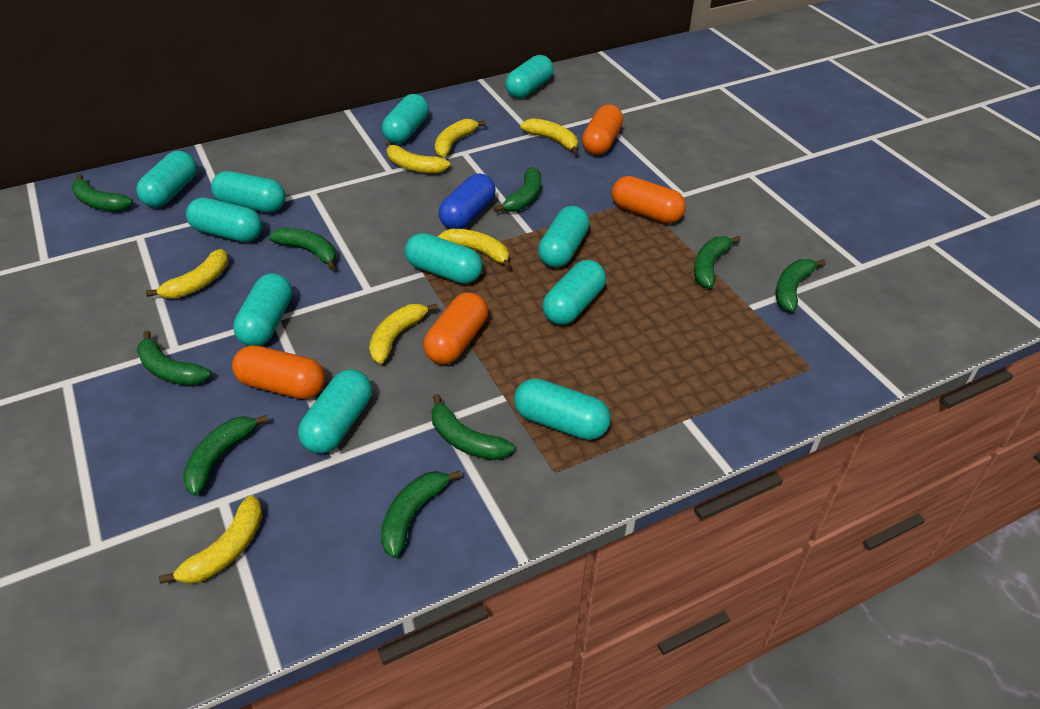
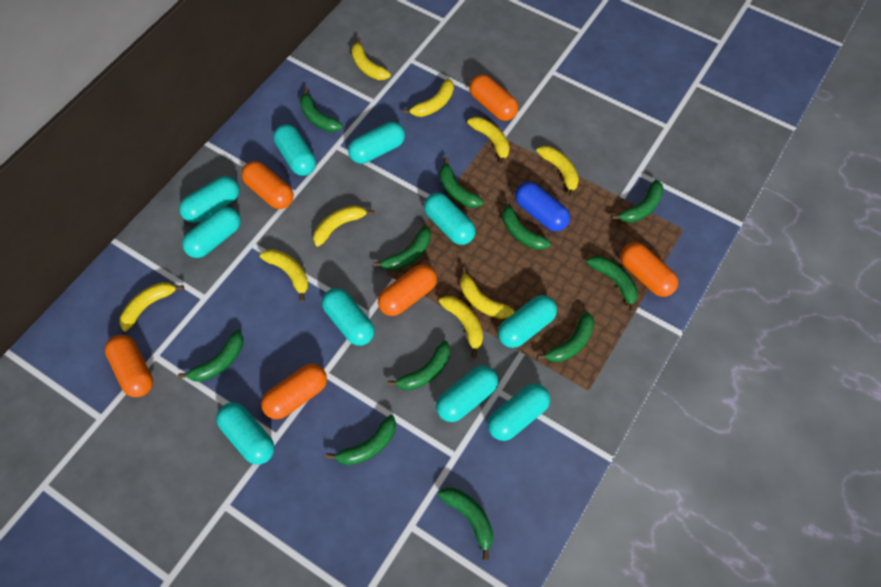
green banana: 9 -> 11
orange capsule: 4 -> 6
turquoise capsule: 11 -> 10
yellow banana: 7 -> 9

